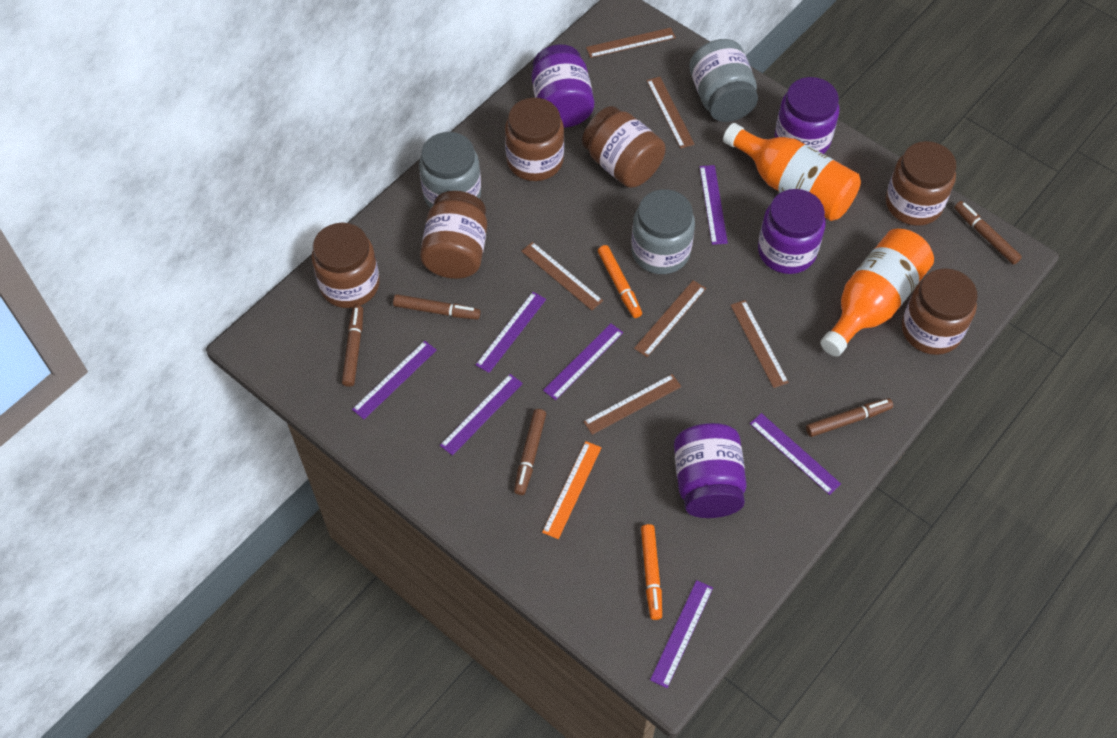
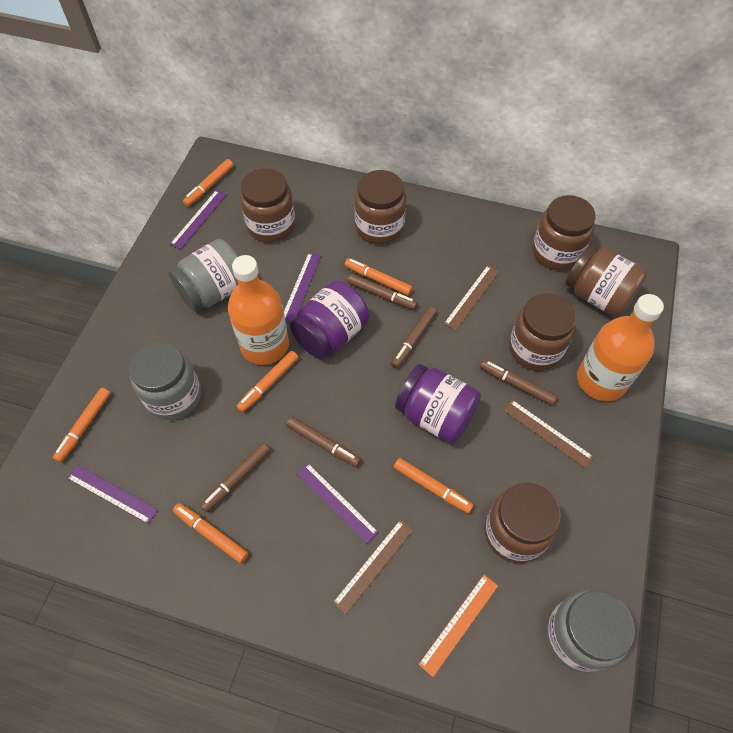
brown ruler: 6 -> 3
orange marker: 2 -> 6
purple jar: 4 -> 2
purple ruler: 7 -> 4

